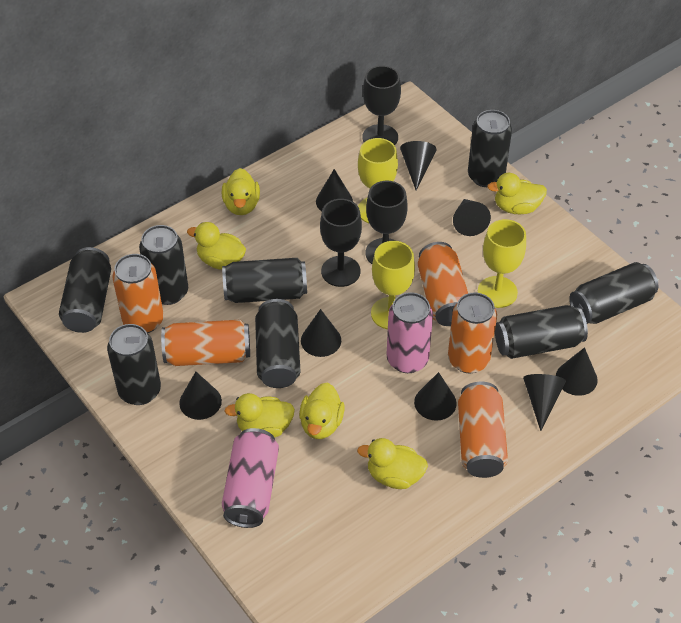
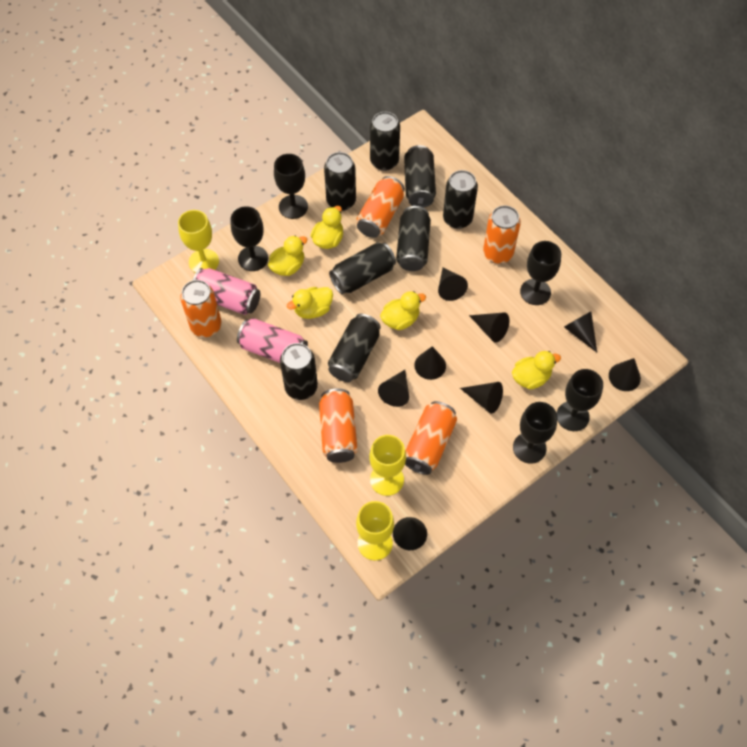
black goblet: 3 -> 5
yellow duck: 6 -> 5

